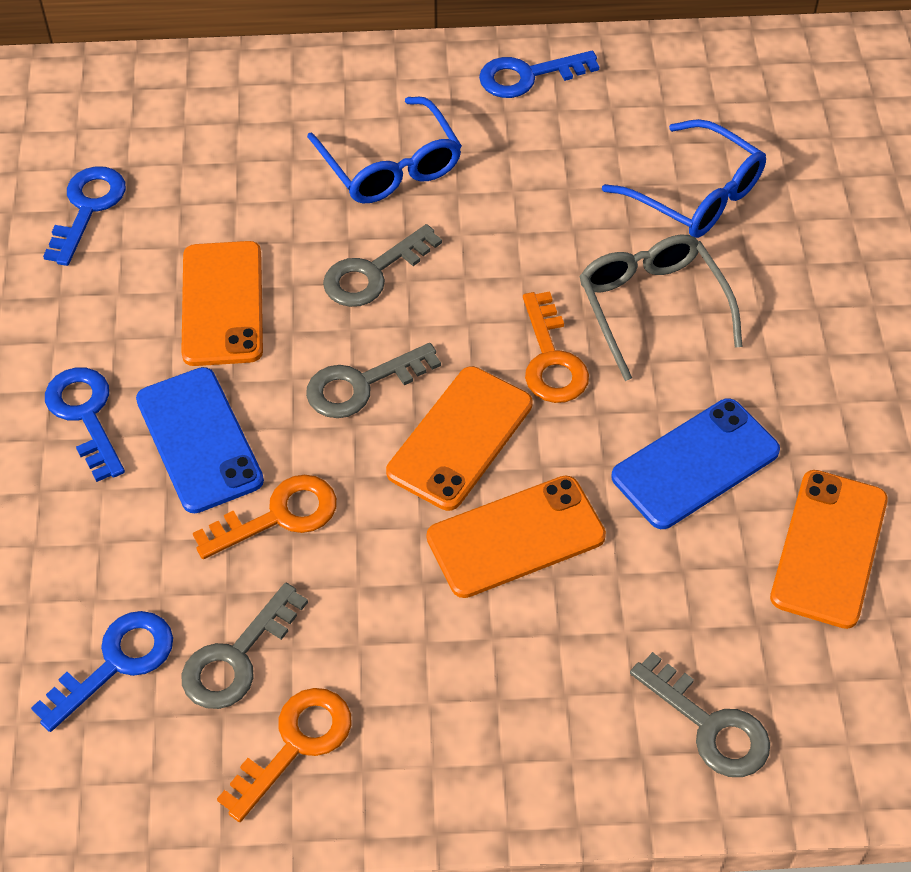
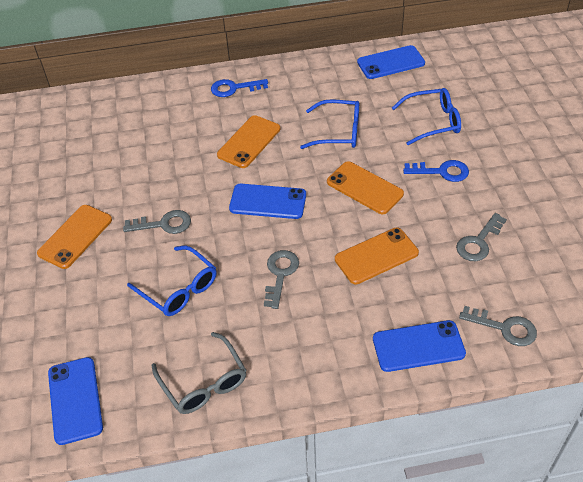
blue glasses: 2 -> 3
blue key: 4 -> 2
blue phone: 2 -> 4
orange key: 3 -> 0

